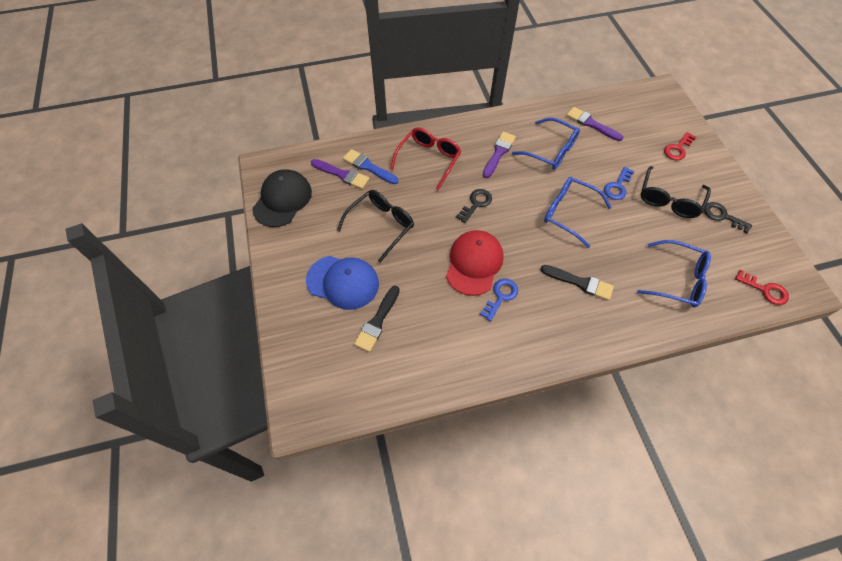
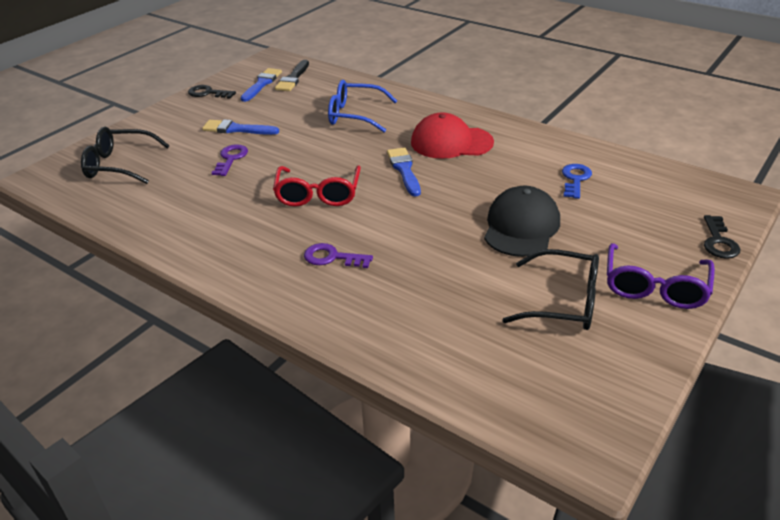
black brush: 2 -> 1
blue brush: 1 -> 3
blue cap: 1 -> 0
blue glasses: 3 -> 1
blue key: 2 -> 1
purple brush: 3 -> 0
purple glasses: 0 -> 1
purple key: 0 -> 2
red key: 2 -> 0

